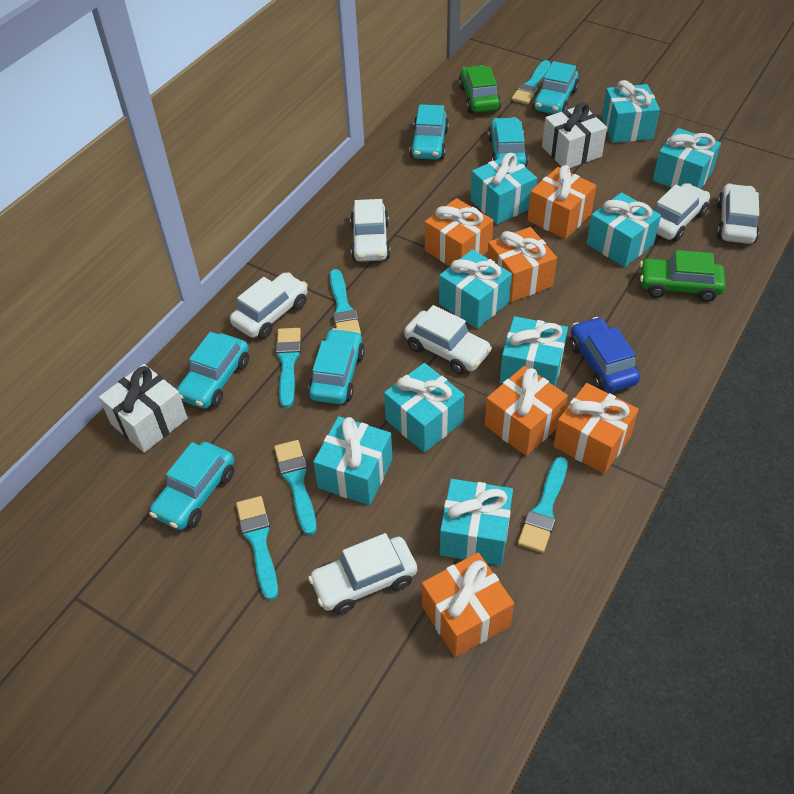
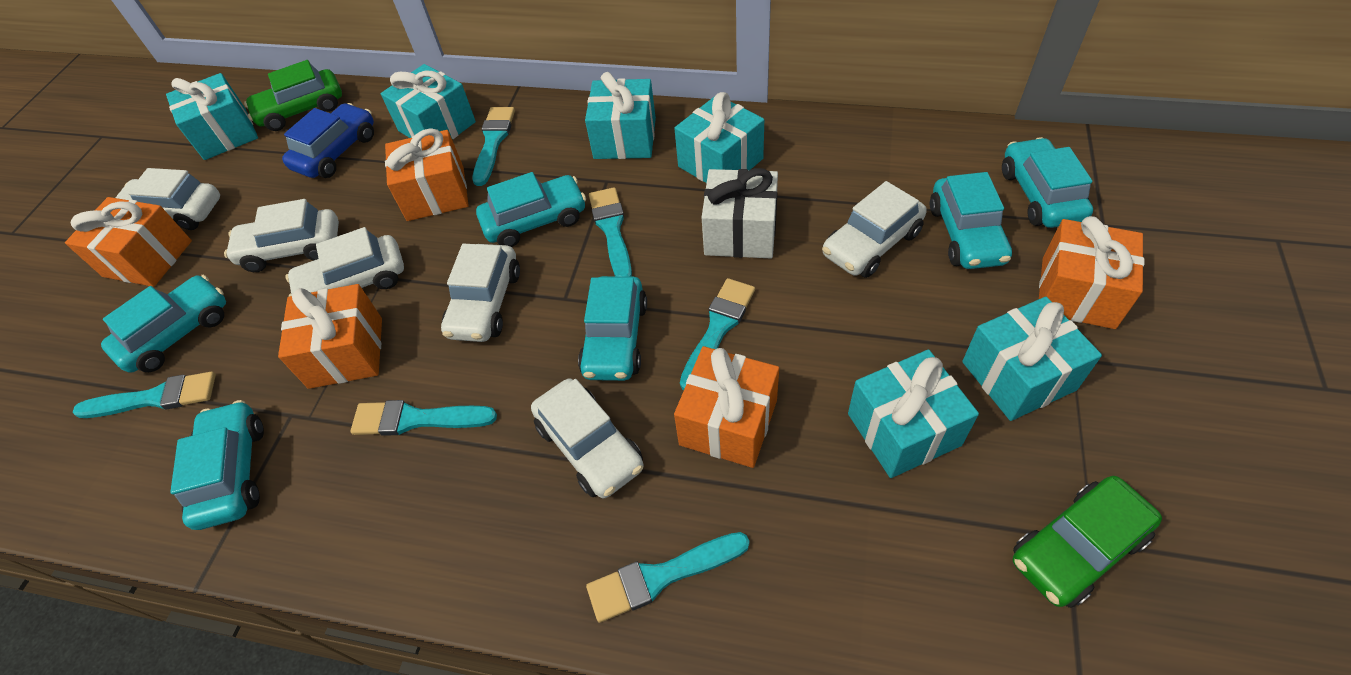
orange gift: 6 -> 5
turquoise gift: 9 -> 6
white gift: 2 -> 1

